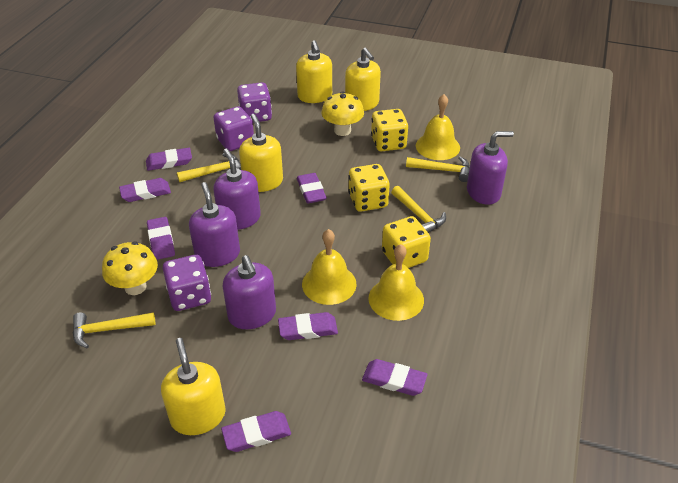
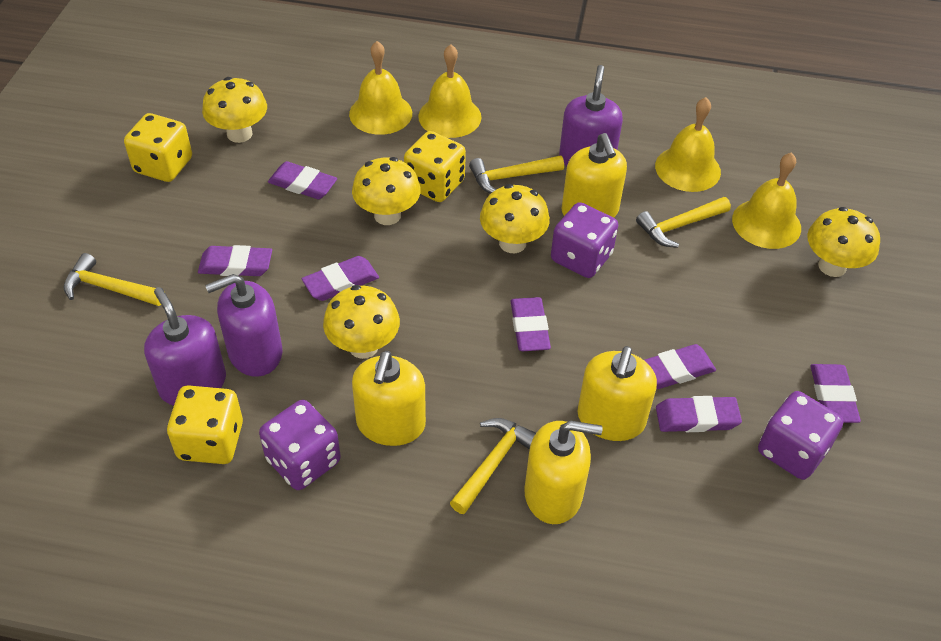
purple soap dispenser: 4 -> 3
yellow bell: 3 -> 4
yellow mushroom: 2 -> 5

